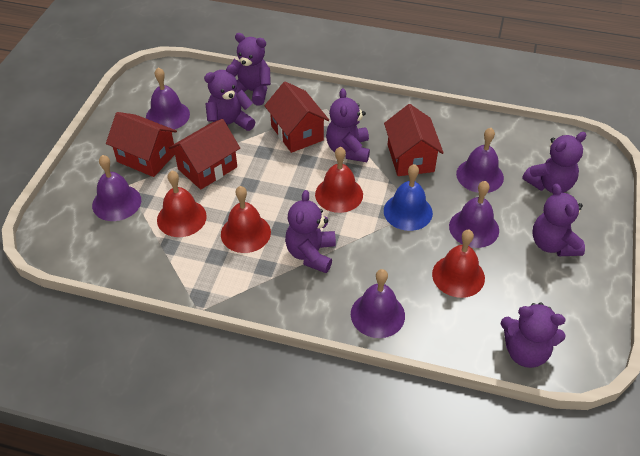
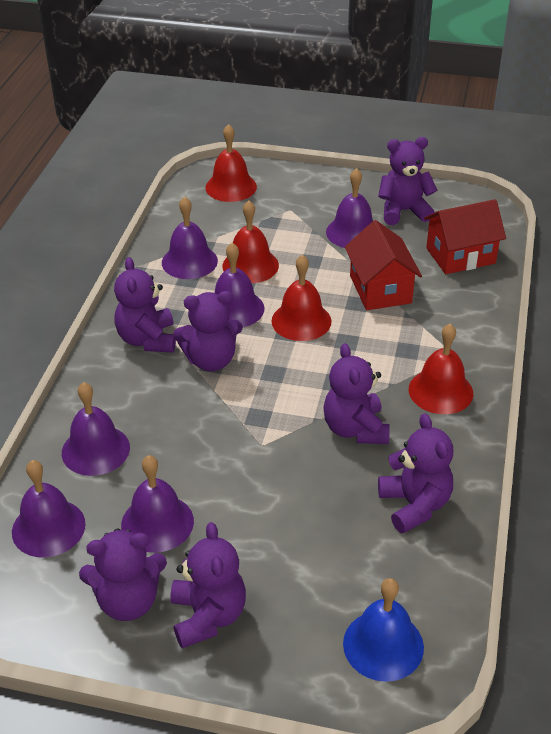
purple bell: 5 -> 6
red house: 4 -> 2

